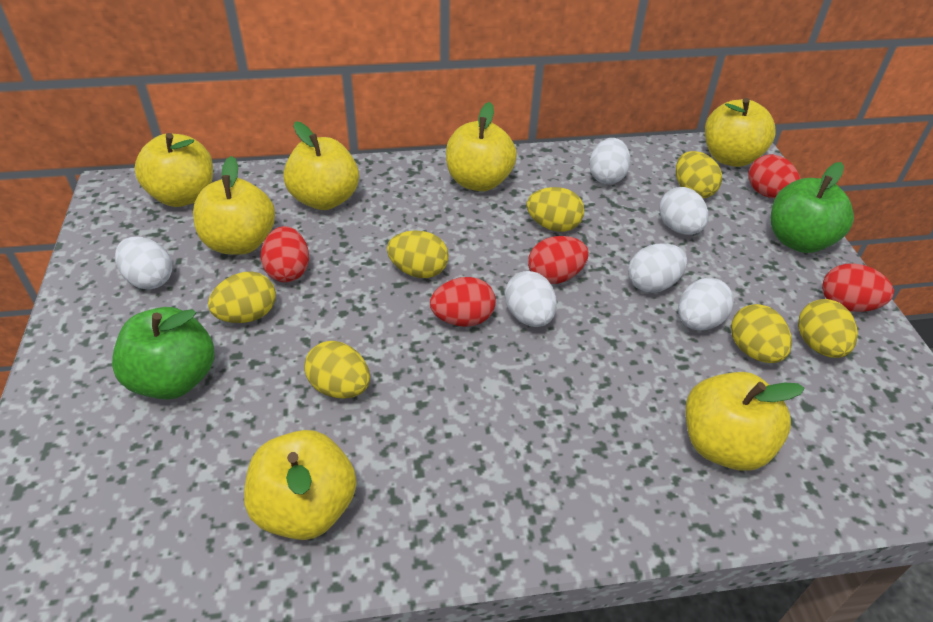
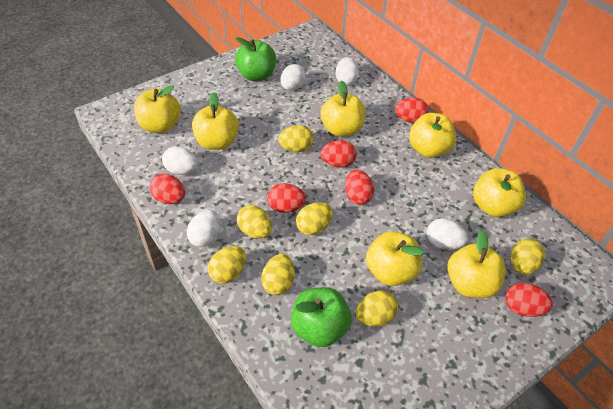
red egg: 5 -> 6
white egg: 6 -> 5

